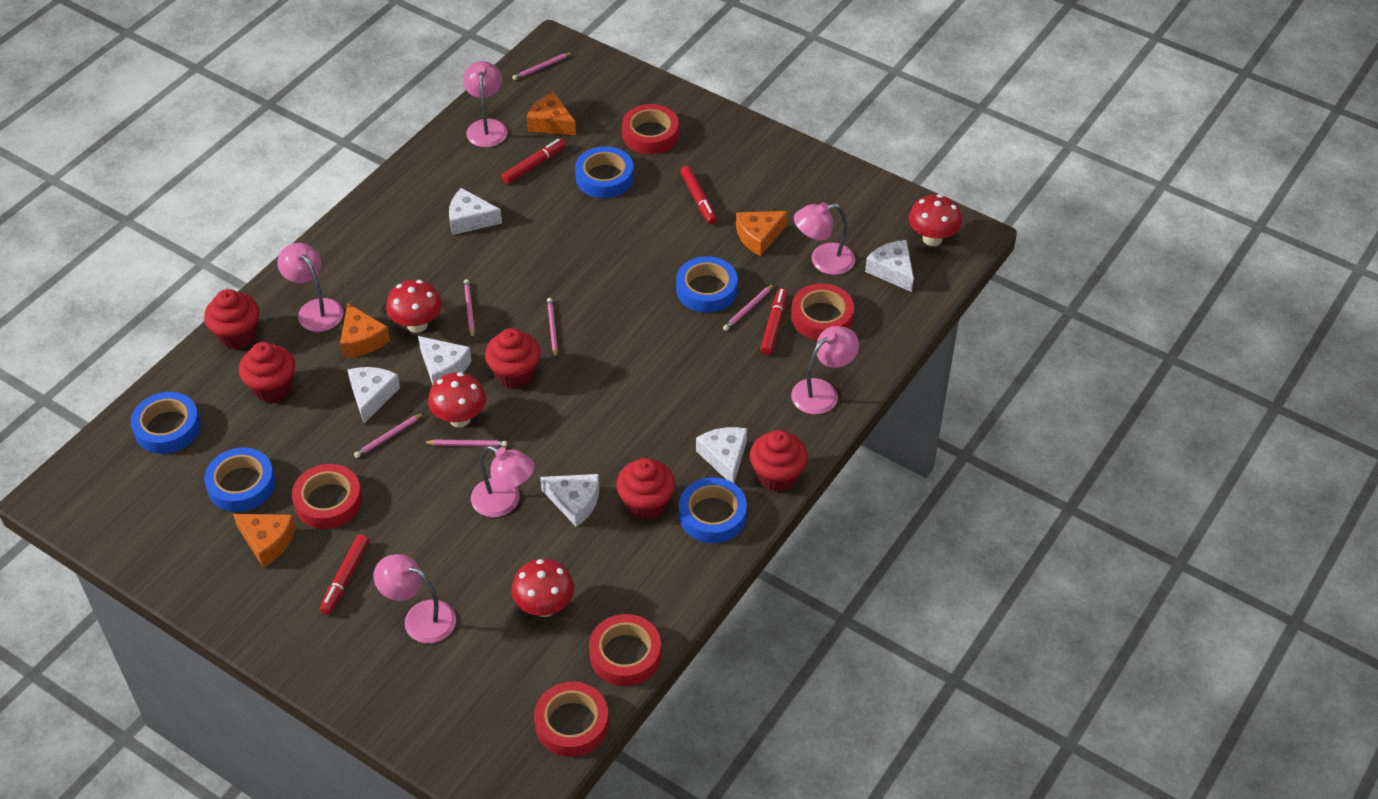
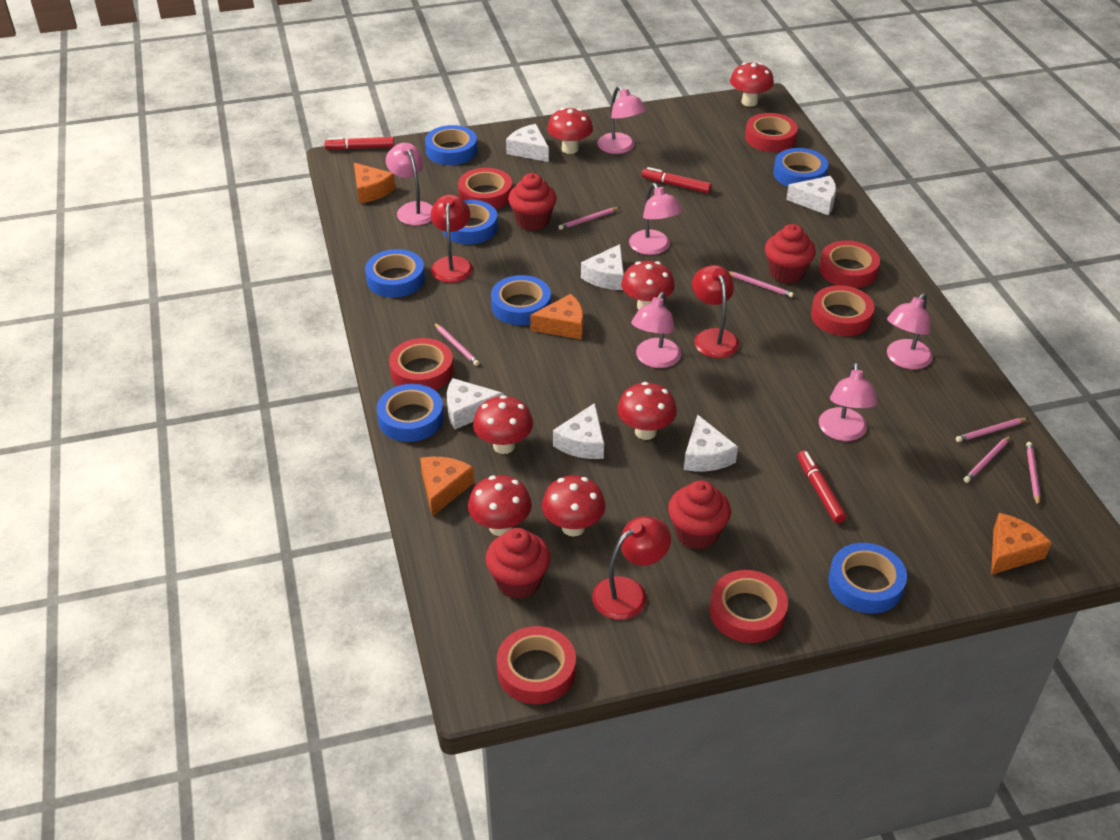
blue tape: 5 -> 7
red cupcake: 5 -> 4
red lamp: 0 -> 3
red marker: 4 -> 3
red mushroom: 4 -> 7
red tape: 5 -> 7

